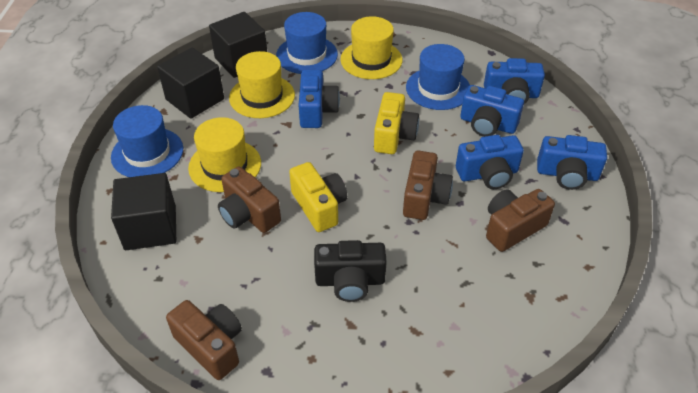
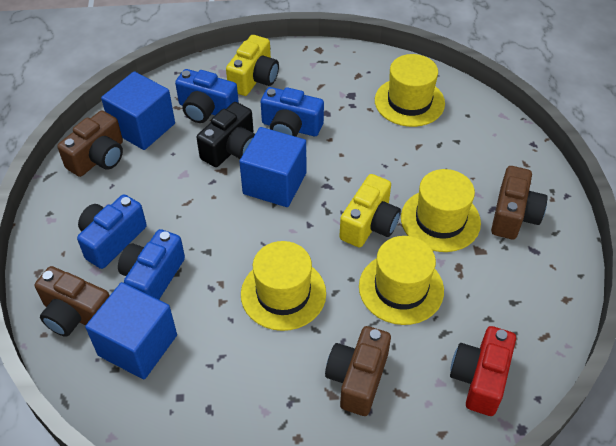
black cube: 3 -> 0
blue camera: 5 -> 4
blue cube: 0 -> 3
blue hat: 3 -> 0
red camera: 0 -> 1
yellow hat: 3 -> 4

